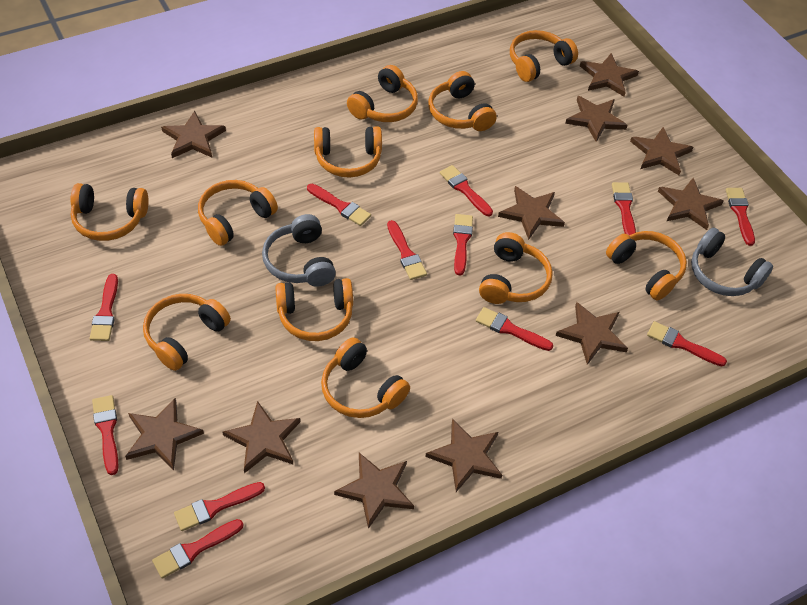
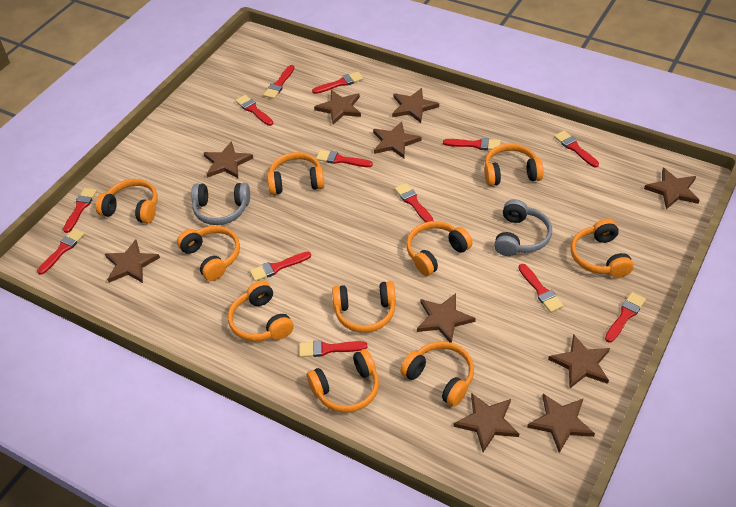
brown star: 11 -> 10
orange headphones: 11 -> 10
red brush: 12 -> 13

